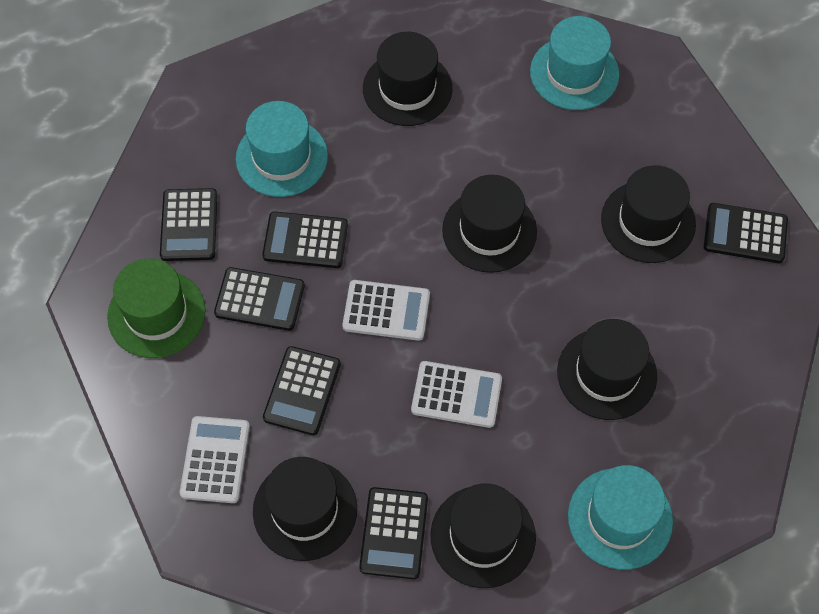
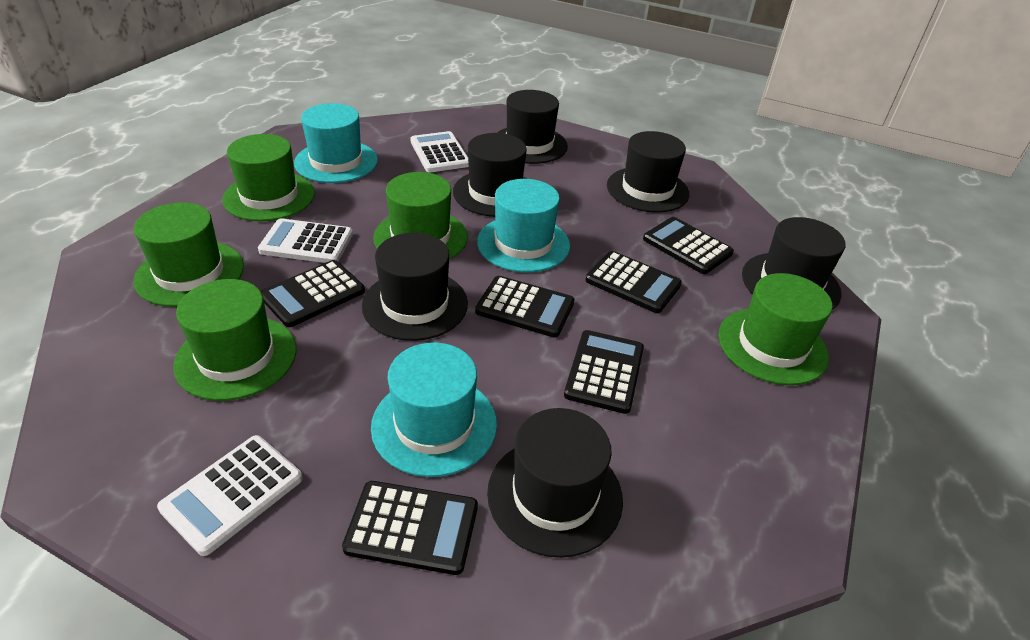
green hat: 1 -> 5

